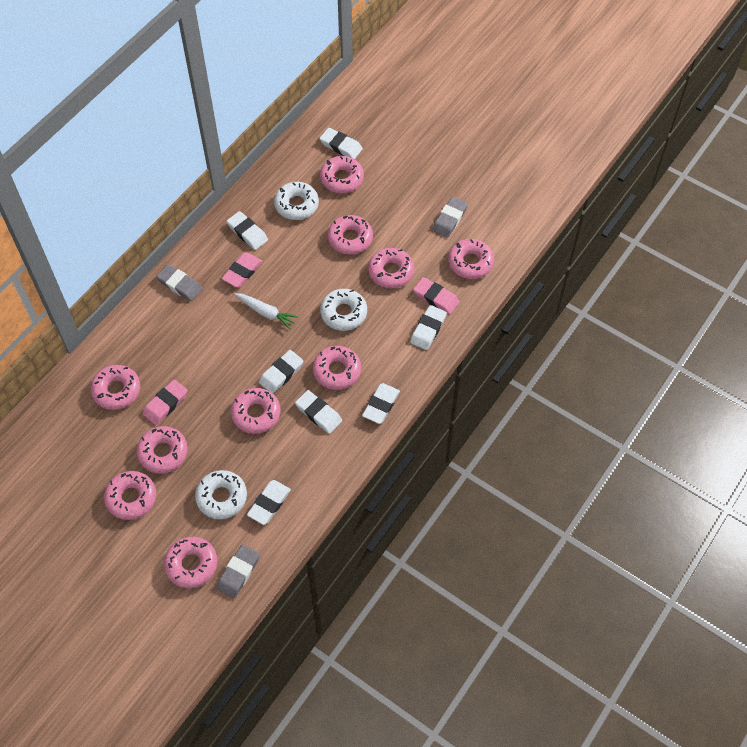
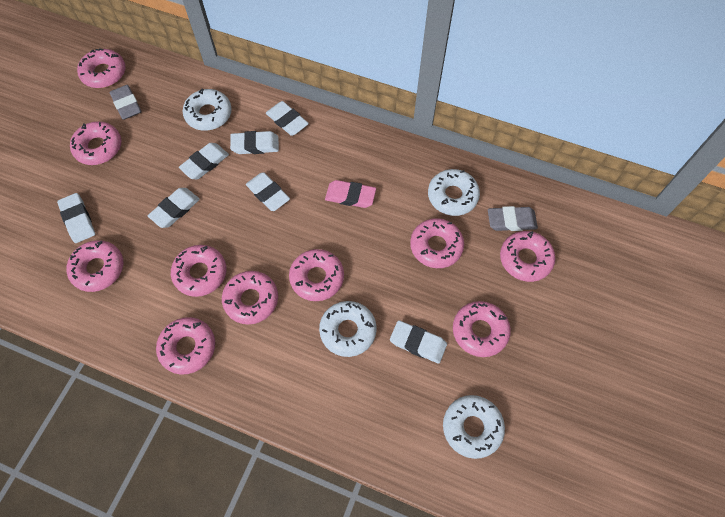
grey eraser: 3 -> 2
pink eraser: 3 -> 1
white carrot: 1 -> 0
white donut: 3 -> 4

